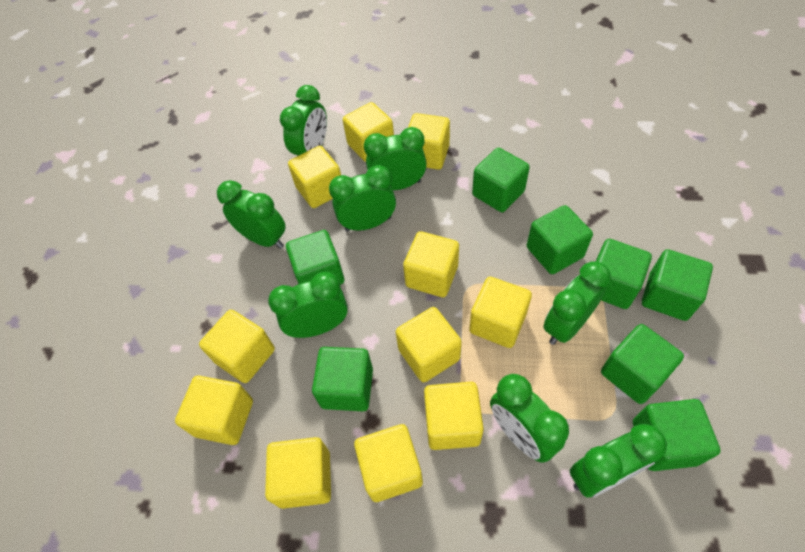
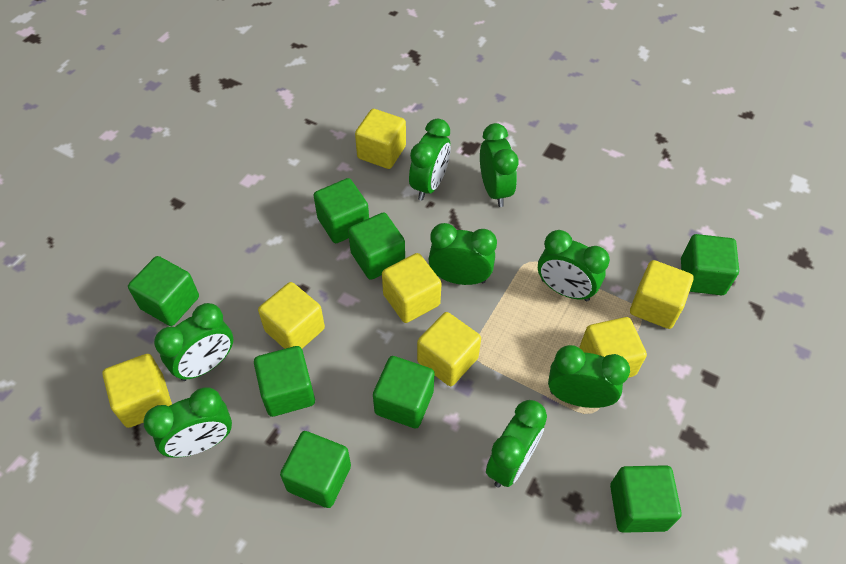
yellow cube: 11 -> 7

